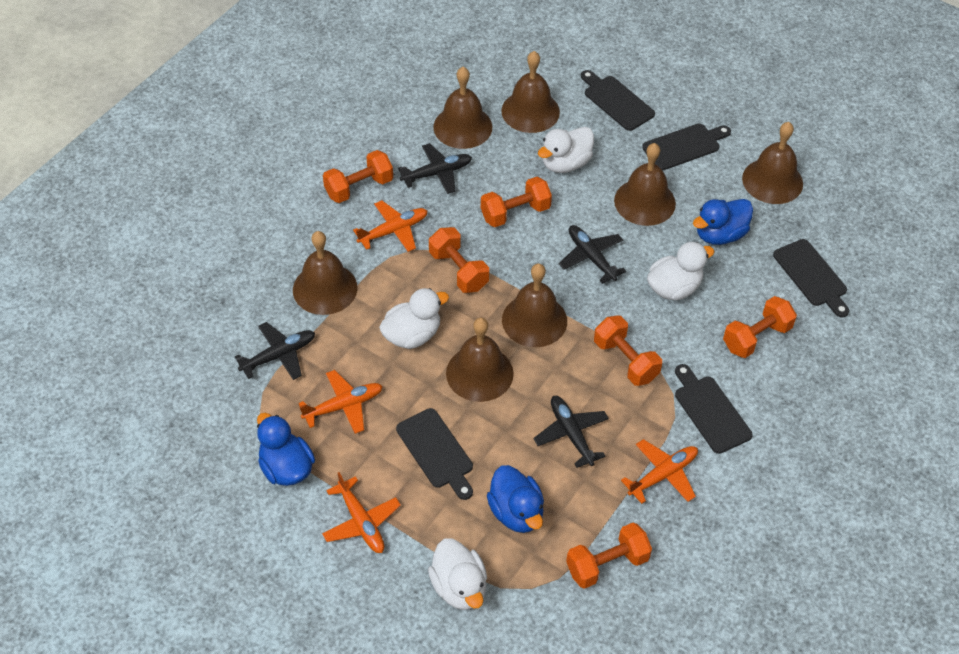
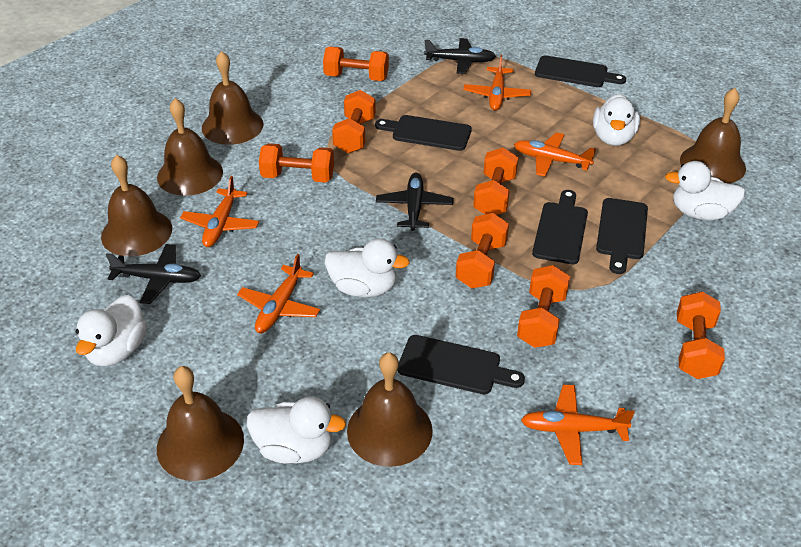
black plane: 4 -> 3
blue duck: 3 -> 0
brown bell: 7 -> 6
orange dumbbell: 6 -> 7
orange plane: 4 -> 5
white duck: 4 -> 5

